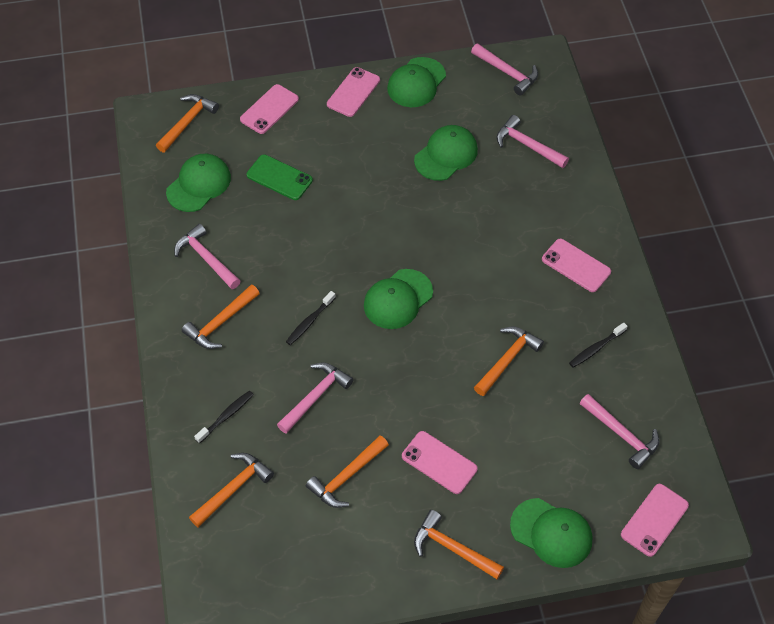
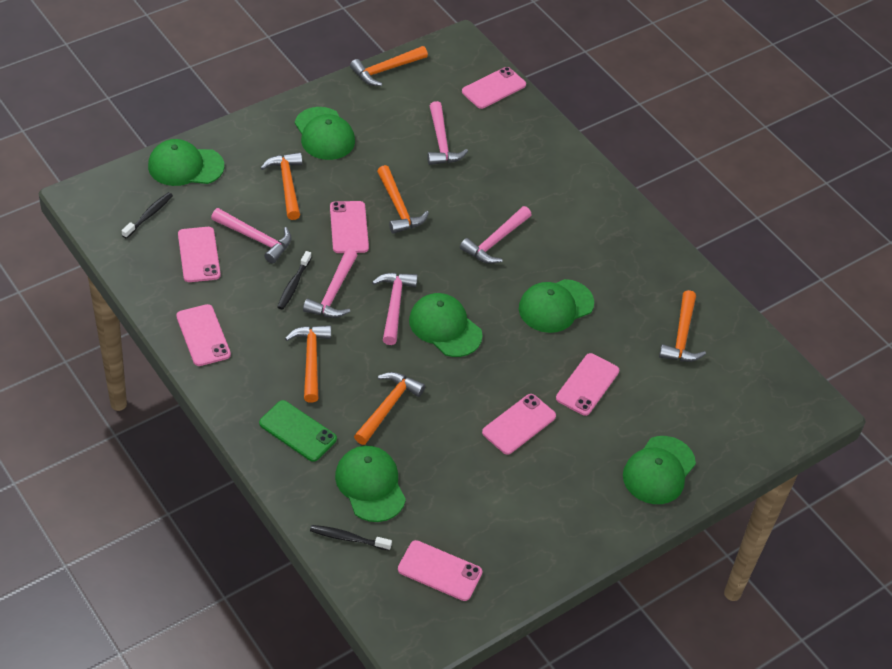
green cap: 5 -> 6
pink phone: 5 -> 7

